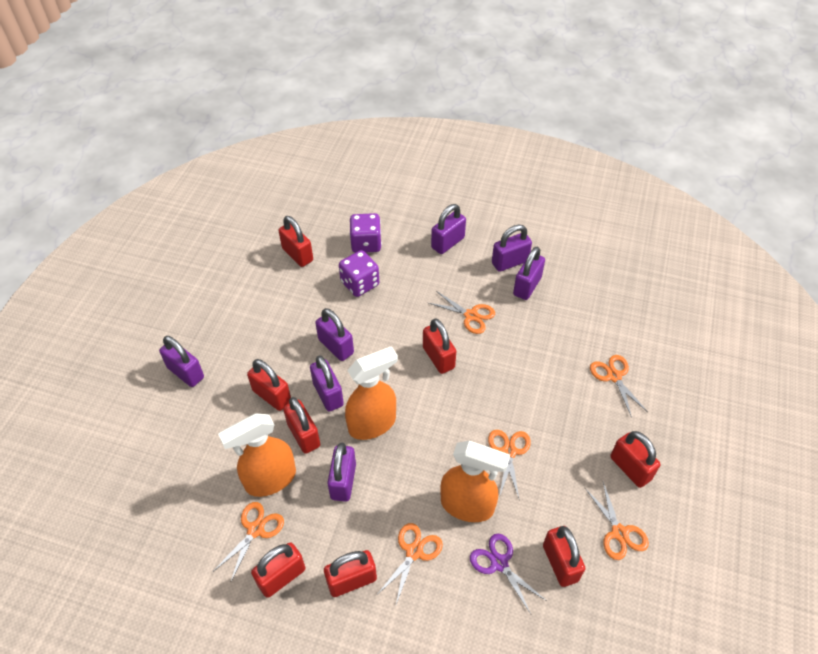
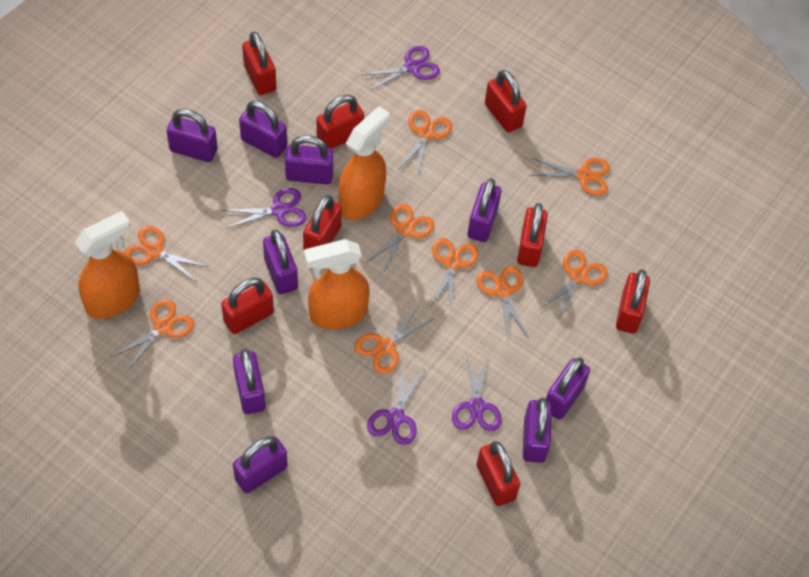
orange scissors: 6 -> 9
purple dice: 2 -> 0
purple padlock: 7 -> 9
purple scissors: 1 -> 4

